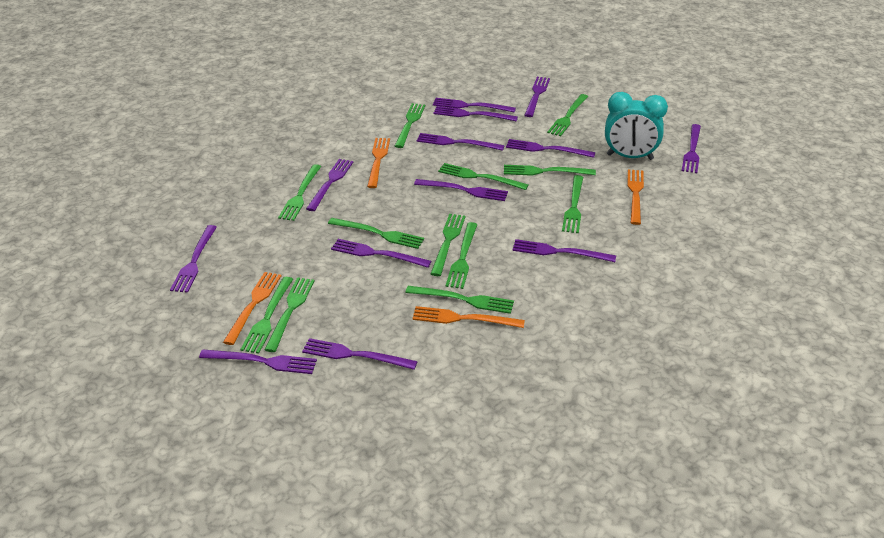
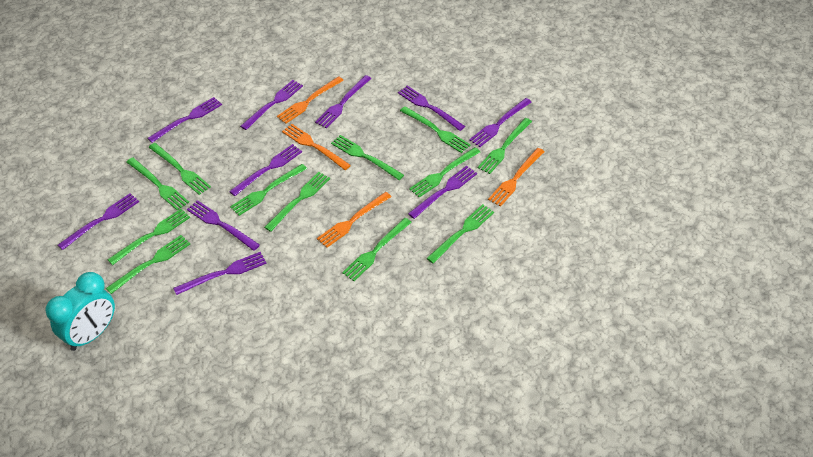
purple fork: 13 -> 10

